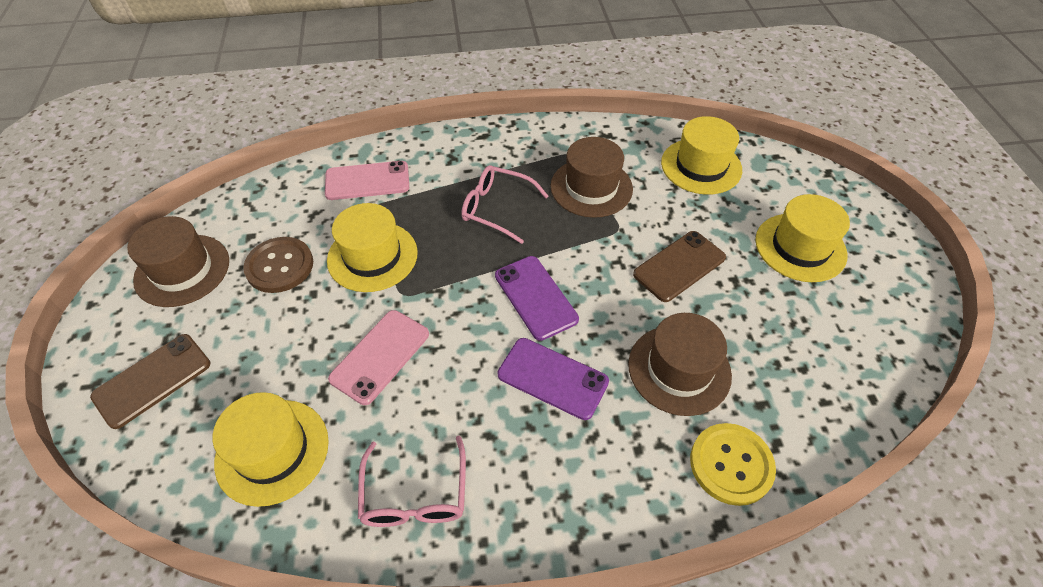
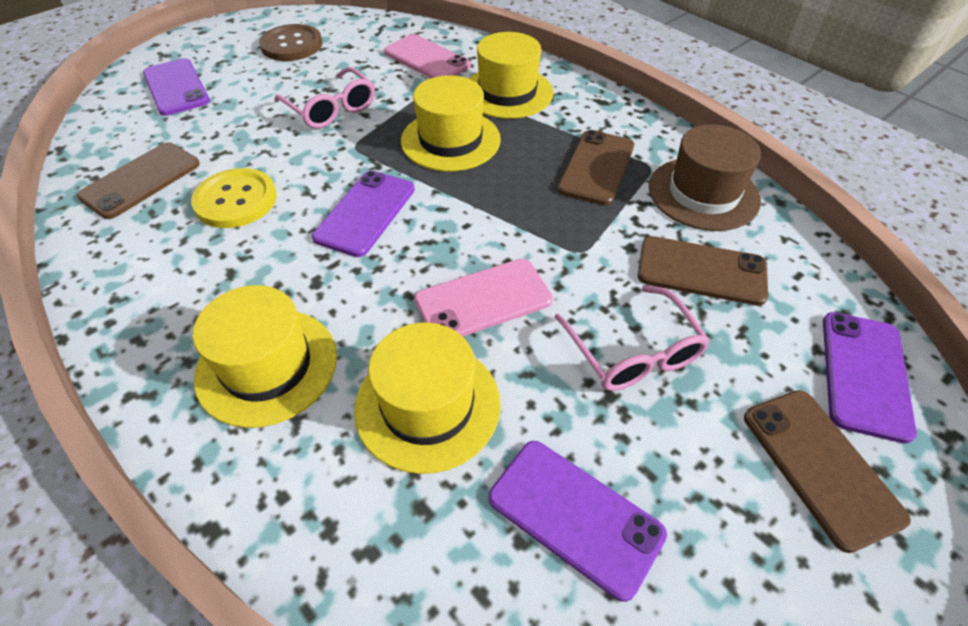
brown hat: 3 -> 1
brown phone: 2 -> 4
purple phone: 2 -> 4

